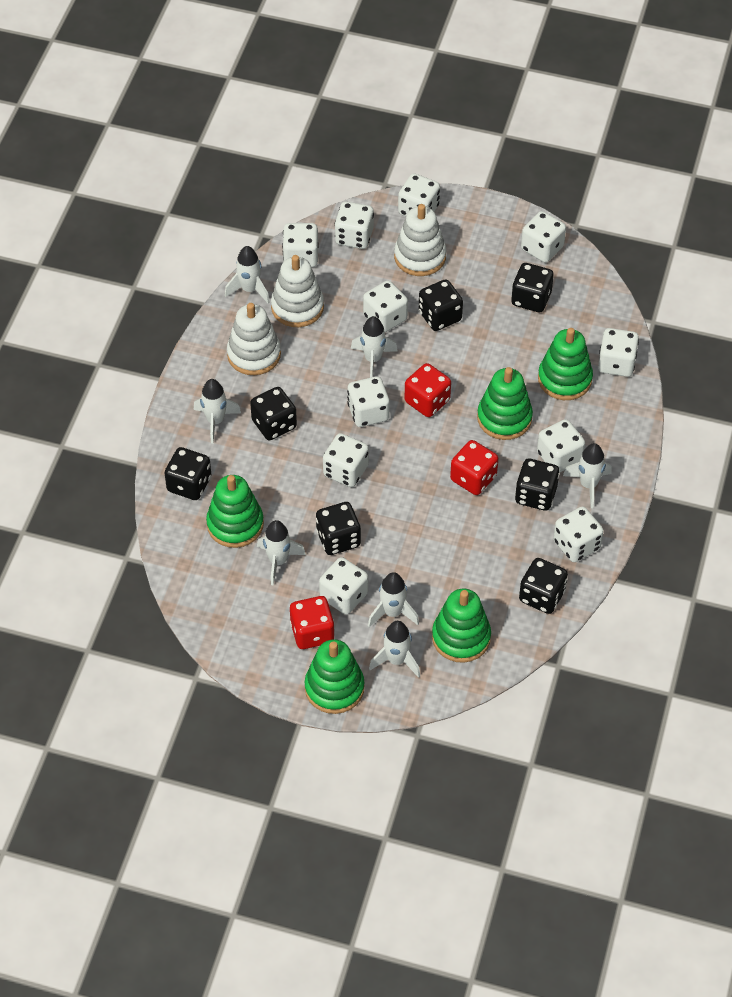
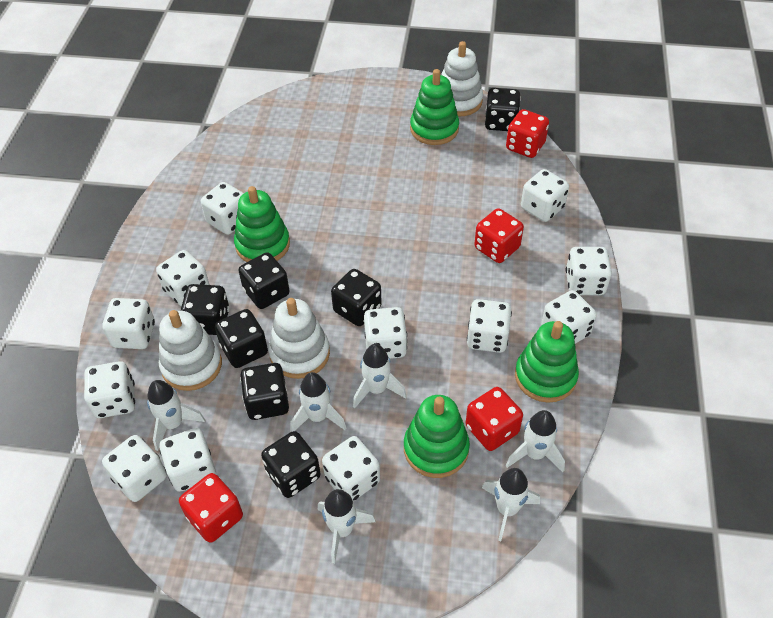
green stacking toy: 5 -> 4
red dice: 3 -> 4
white dice: 11 -> 12
white rocket: 7 -> 6

